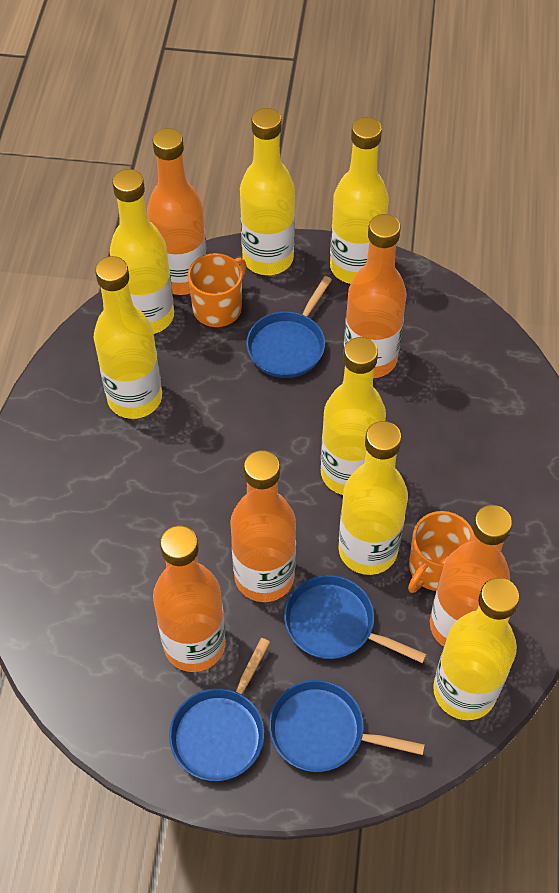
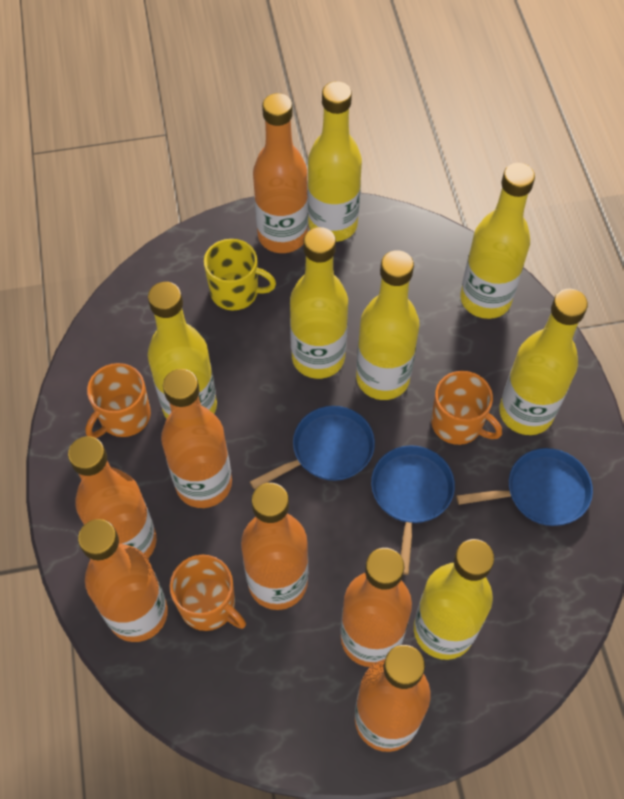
blue pan: 4 -> 3
orange bottle: 5 -> 7
orange mug: 2 -> 3
yellow mug: 0 -> 1

